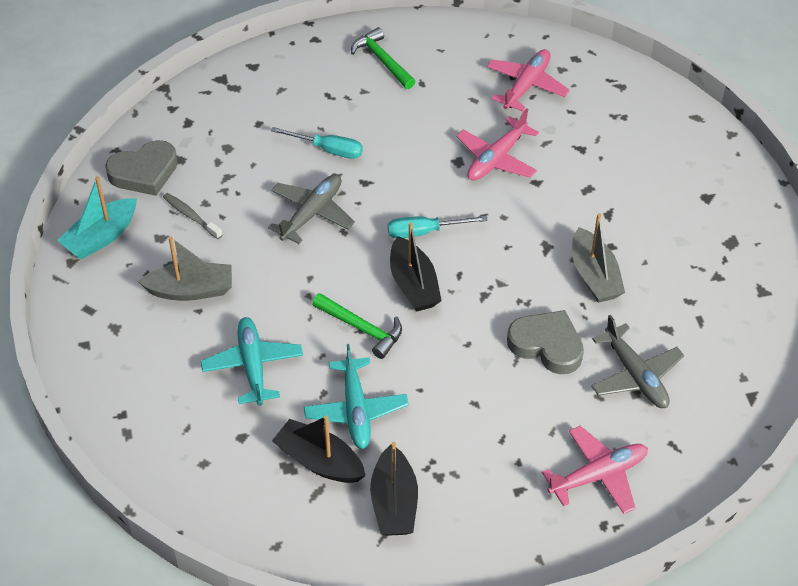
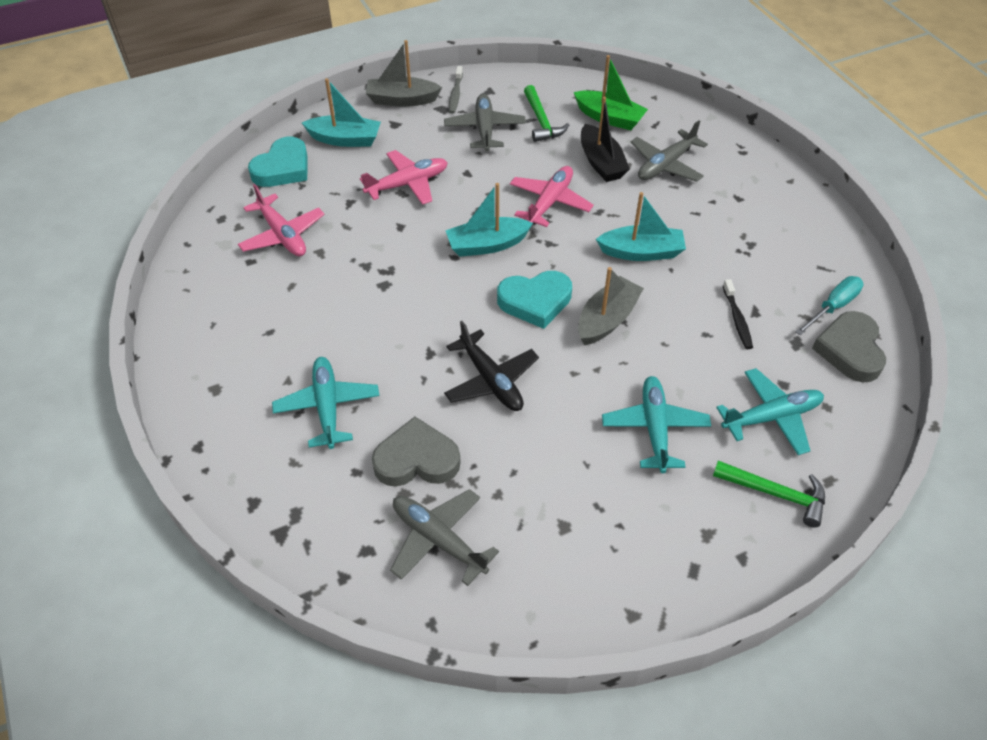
black boat: 3 -> 1
black plane: 0 -> 1
black toothbrush: 0 -> 1
green boat: 0 -> 1
grey plane: 2 -> 3
turquoise boat: 1 -> 3
turquoise heart: 0 -> 2
turquoise plane: 2 -> 3
turquoise screwdriver: 2 -> 1

